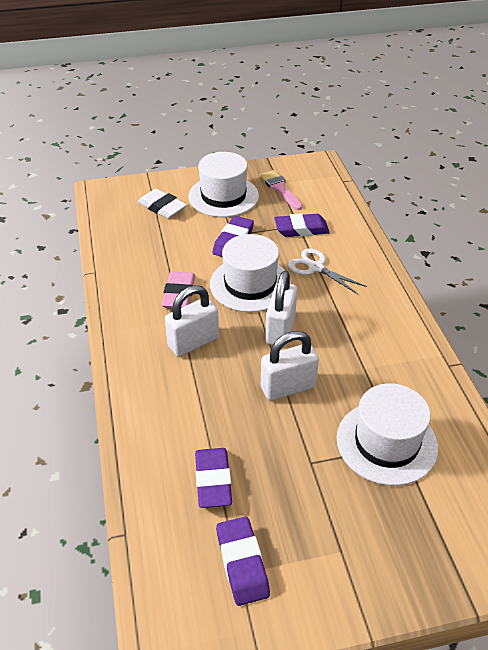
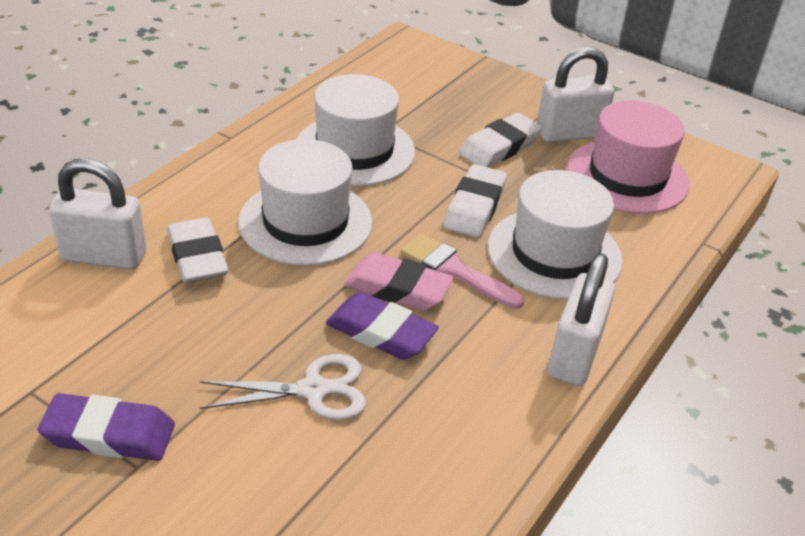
pink hat: 0 -> 1
purple eraser: 4 -> 2
white eraser: 1 -> 3

